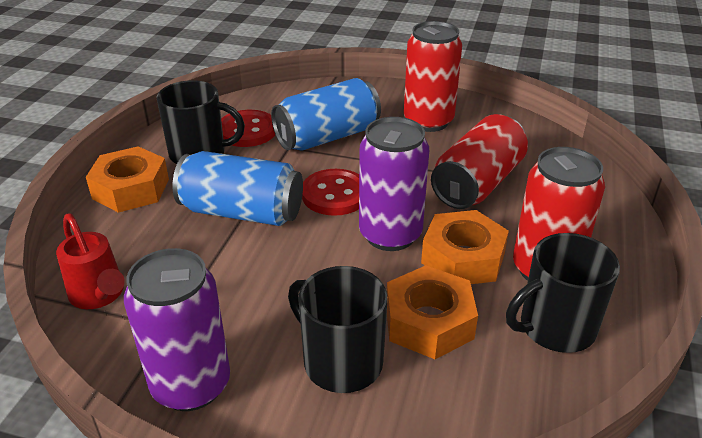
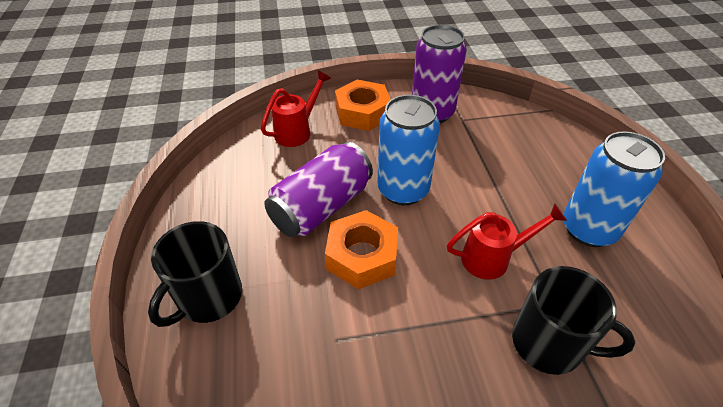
black mug: 3 -> 2
orange nut: 3 -> 2
red button: 2 -> 0
red can: 3 -> 0
red watering can: 1 -> 2

